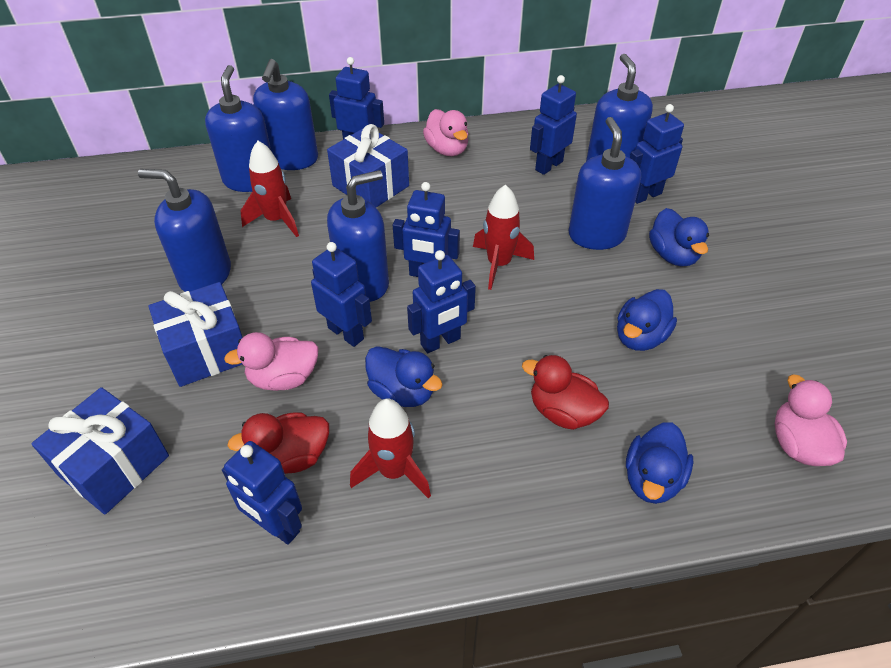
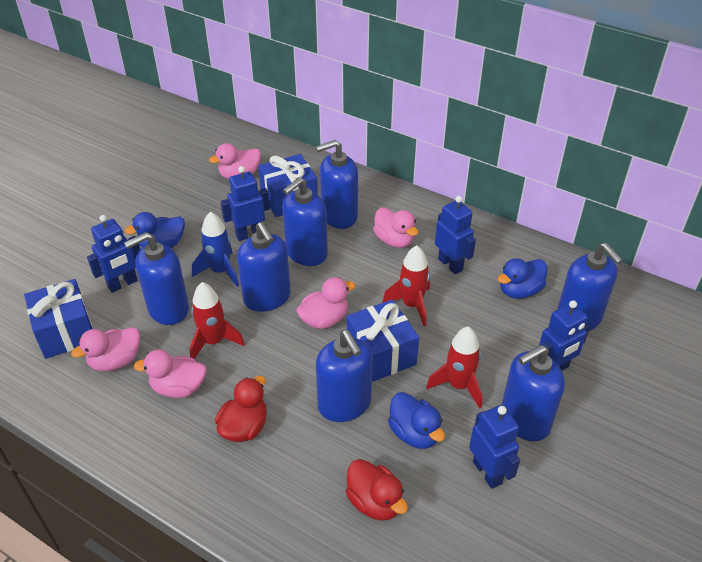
blue duck: 4 -> 3
blue robot: 7 -> 5
blue rocket: 0 -> 1
blue soap dispenser: 6 -> 7
pink duck: 3 -> 5

